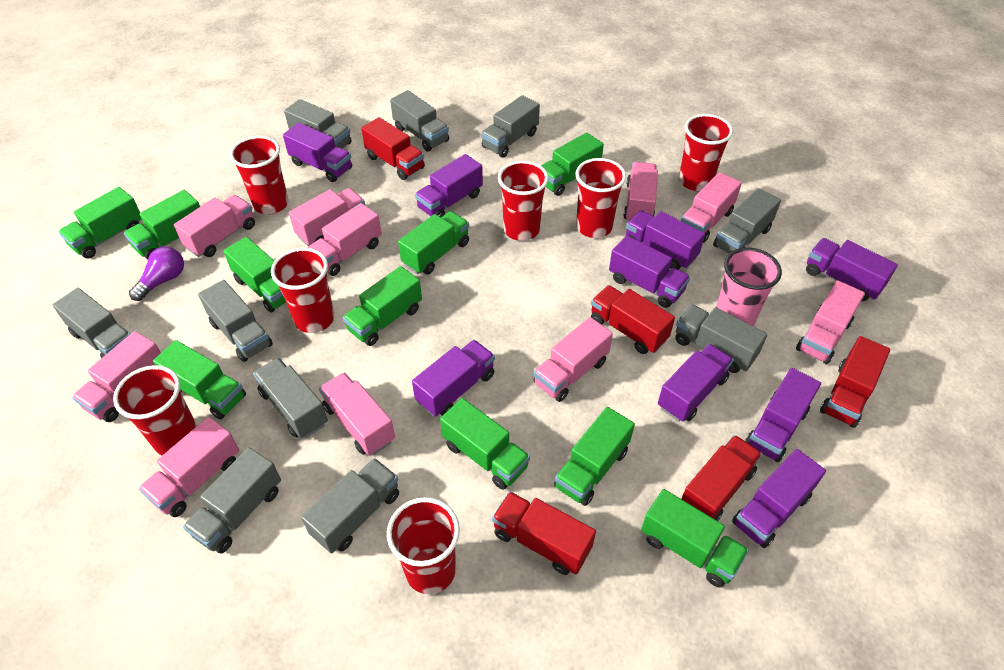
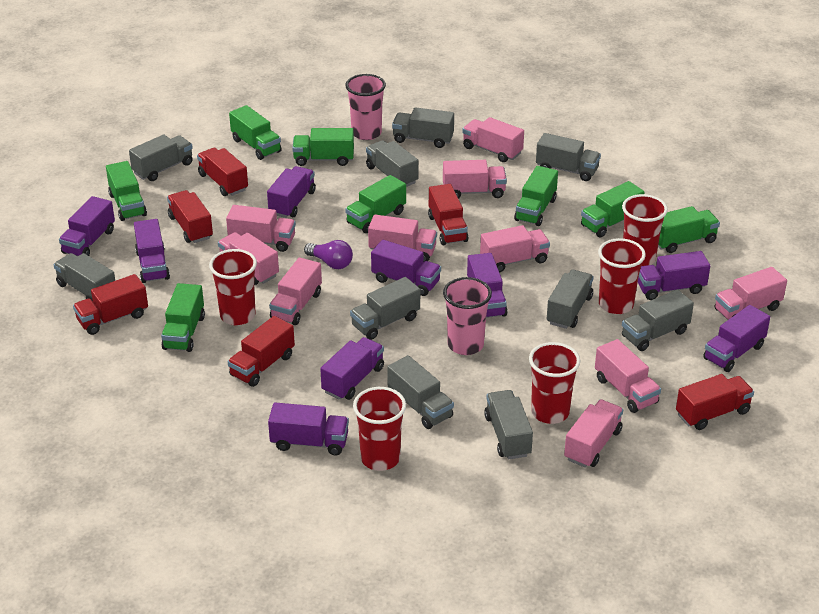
green truck: 10 -> 8
pink cup: 1 -> 2
red cup: 7 -> 5
red truck: 5 -> 6

